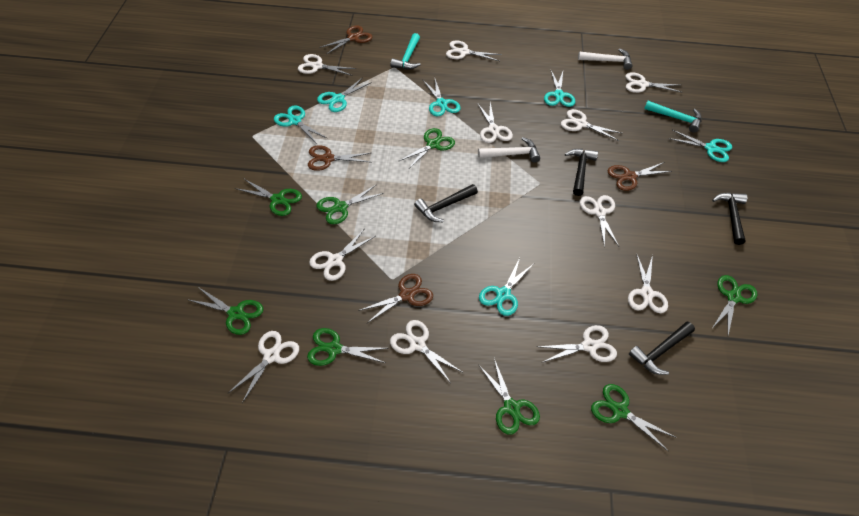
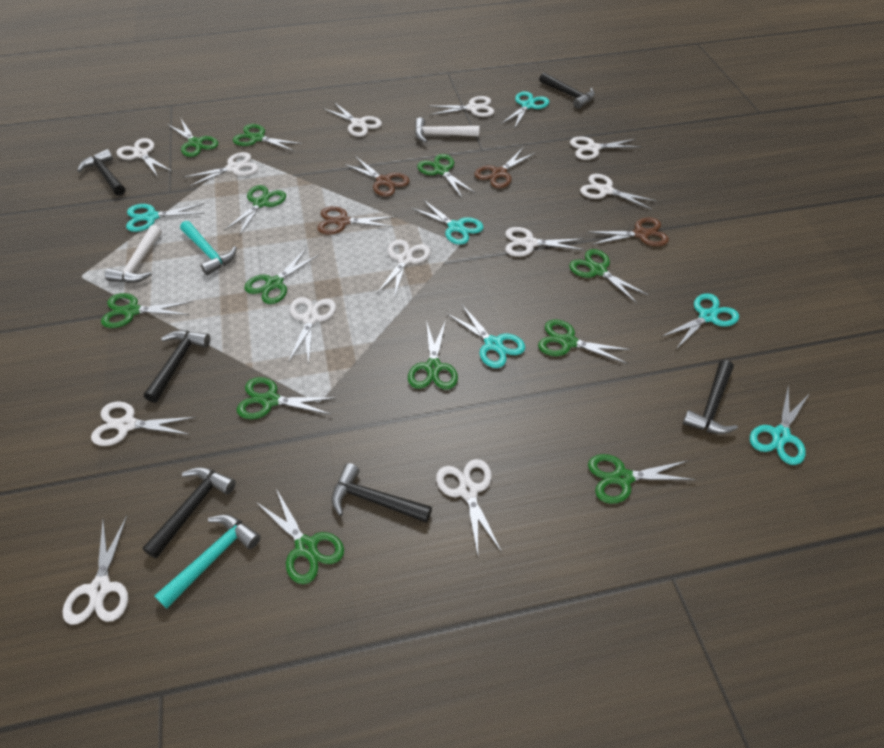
black hammer: 4 -> 6
green scissors: 8 -> 12
white scissors: 11 -> 12

